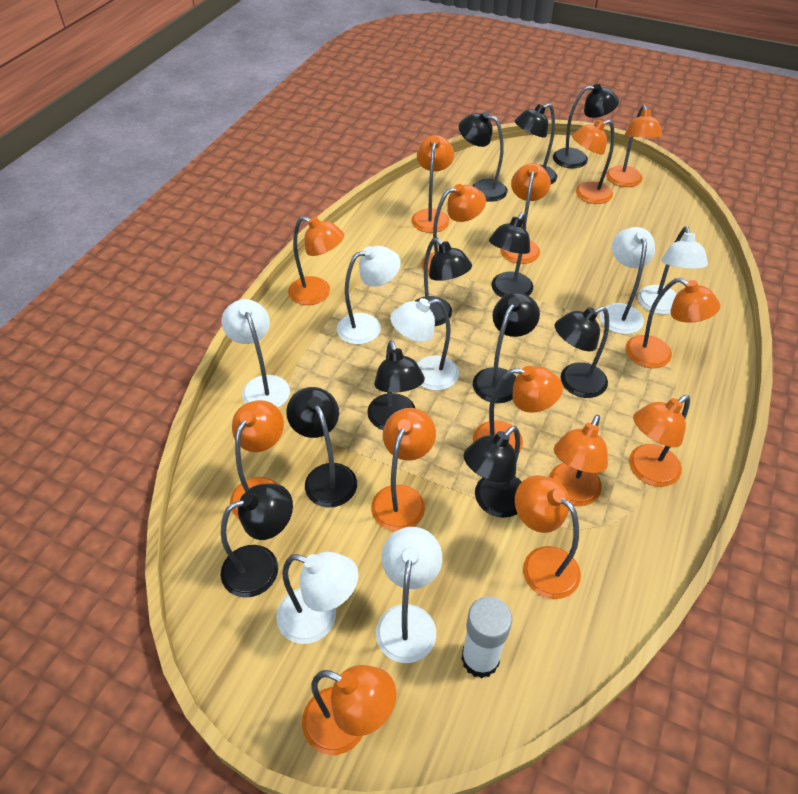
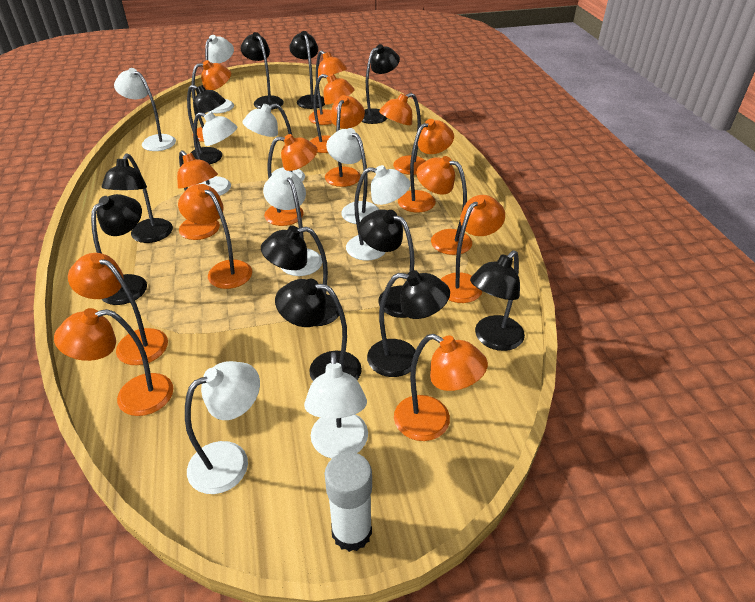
white lamp: 7 -> 9

